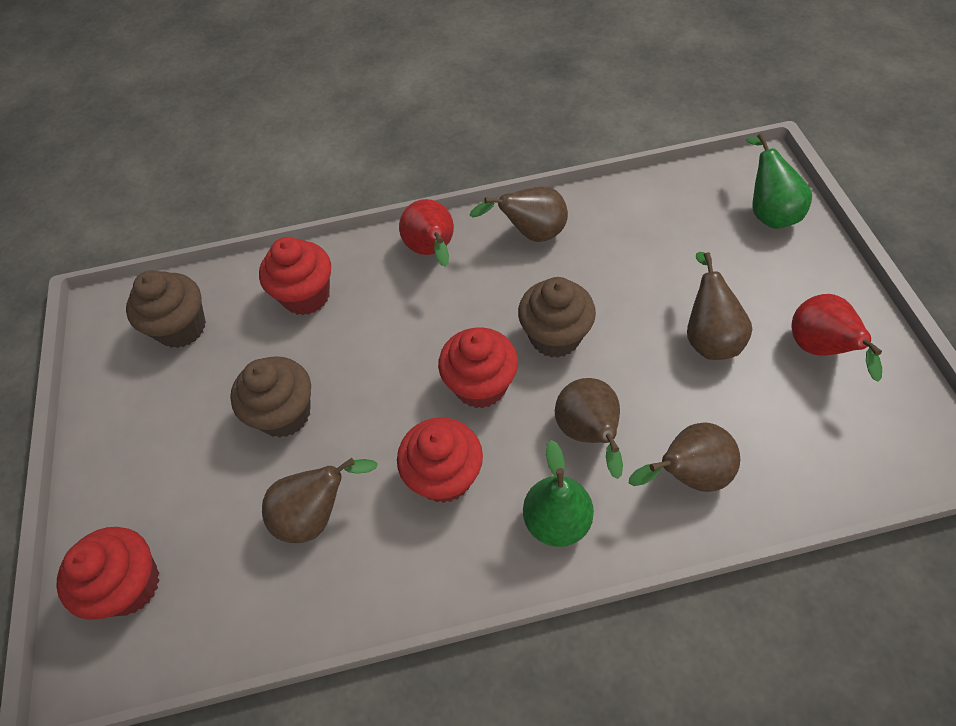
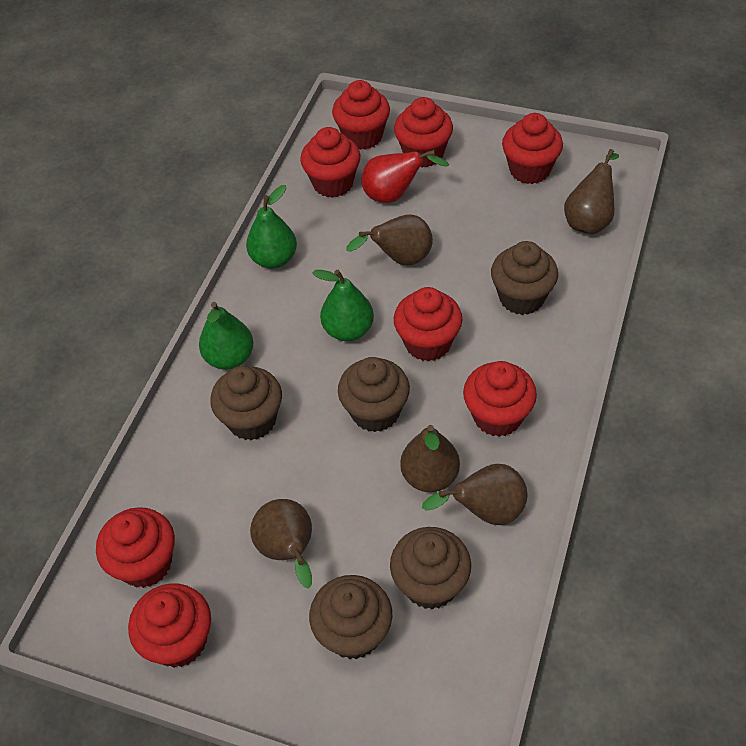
brown cupcake: 3 -> 5
green pear: 2 -> 3
red cupcake: 4 -> 8
red pear: 2 -> 1

